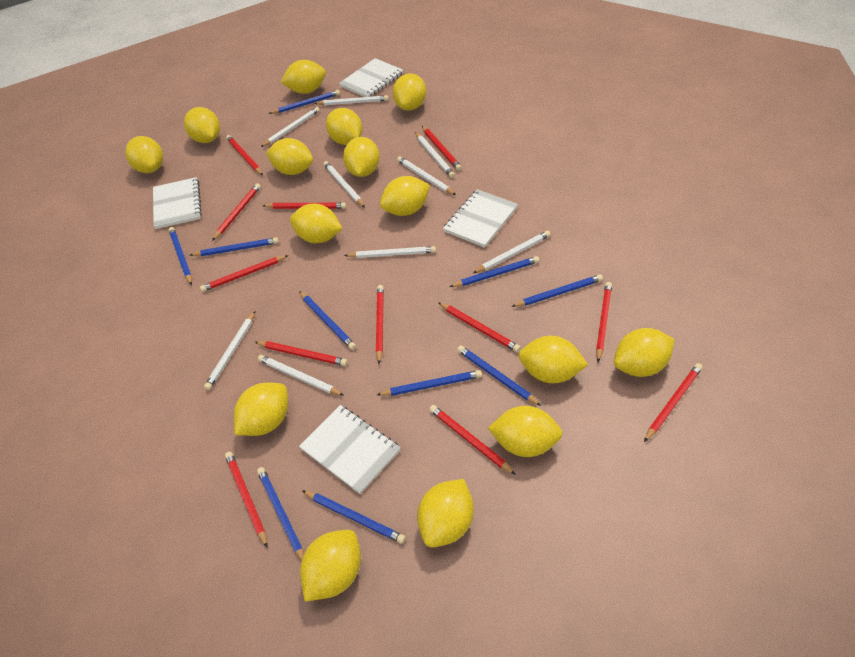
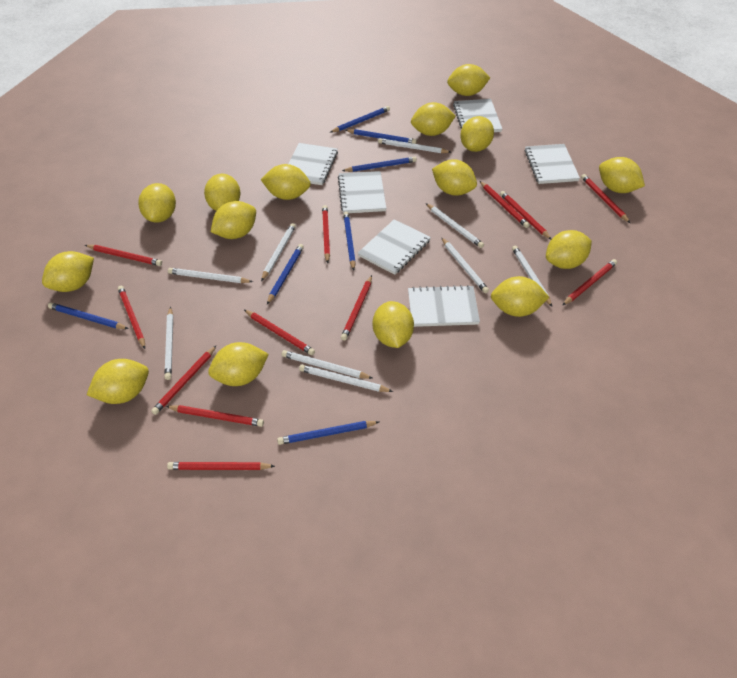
blue pencil: 10 -> 7
white notebook: 4 -> 6

